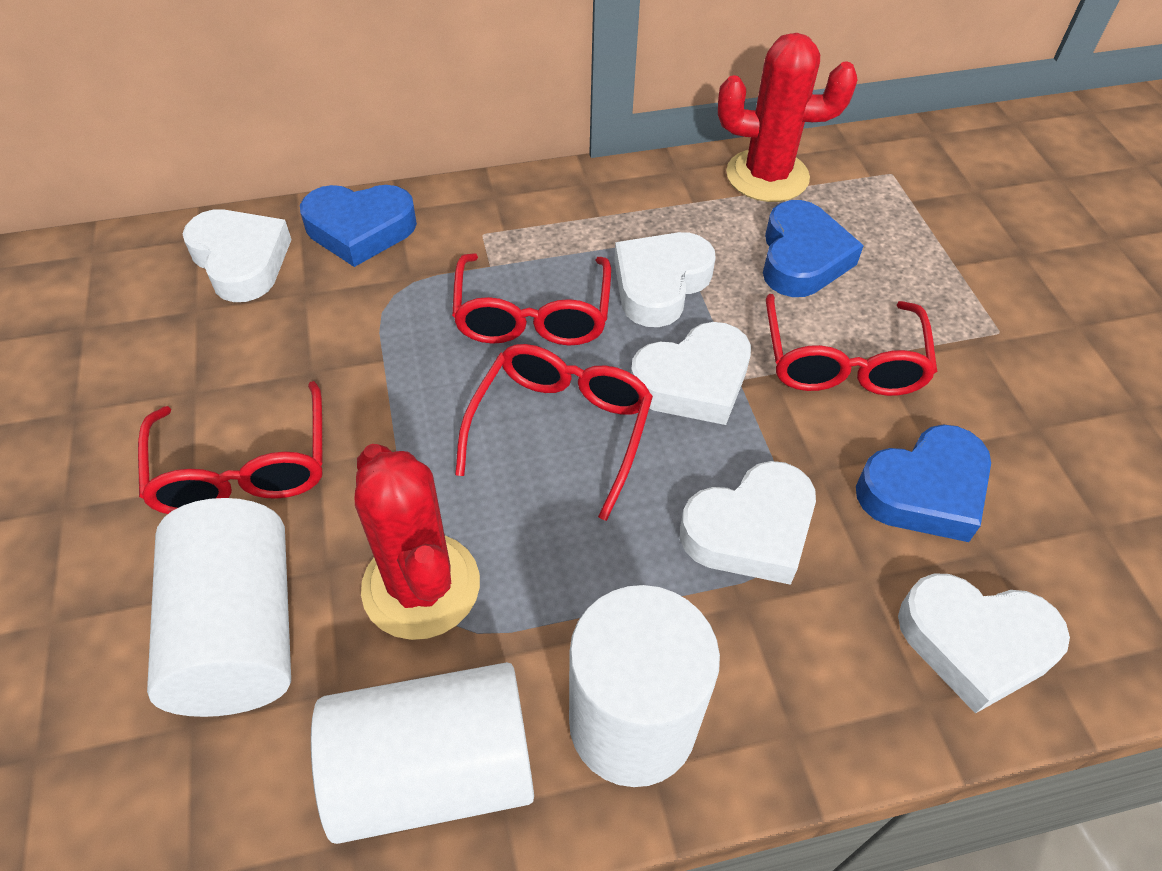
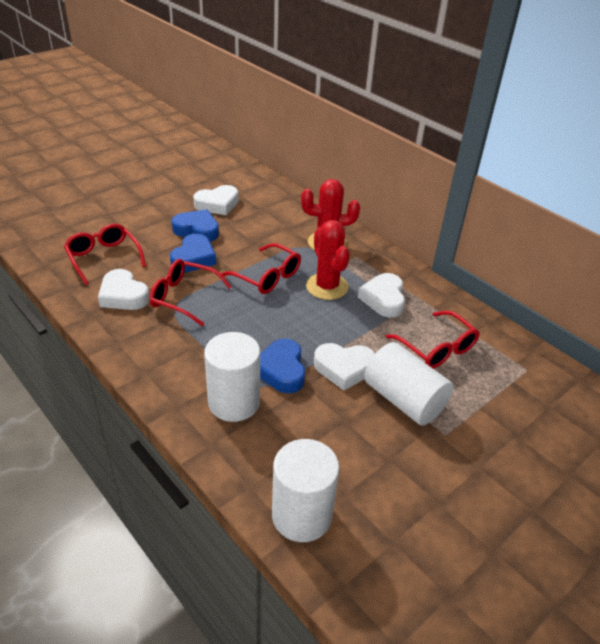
white heart: 5 -> 4

